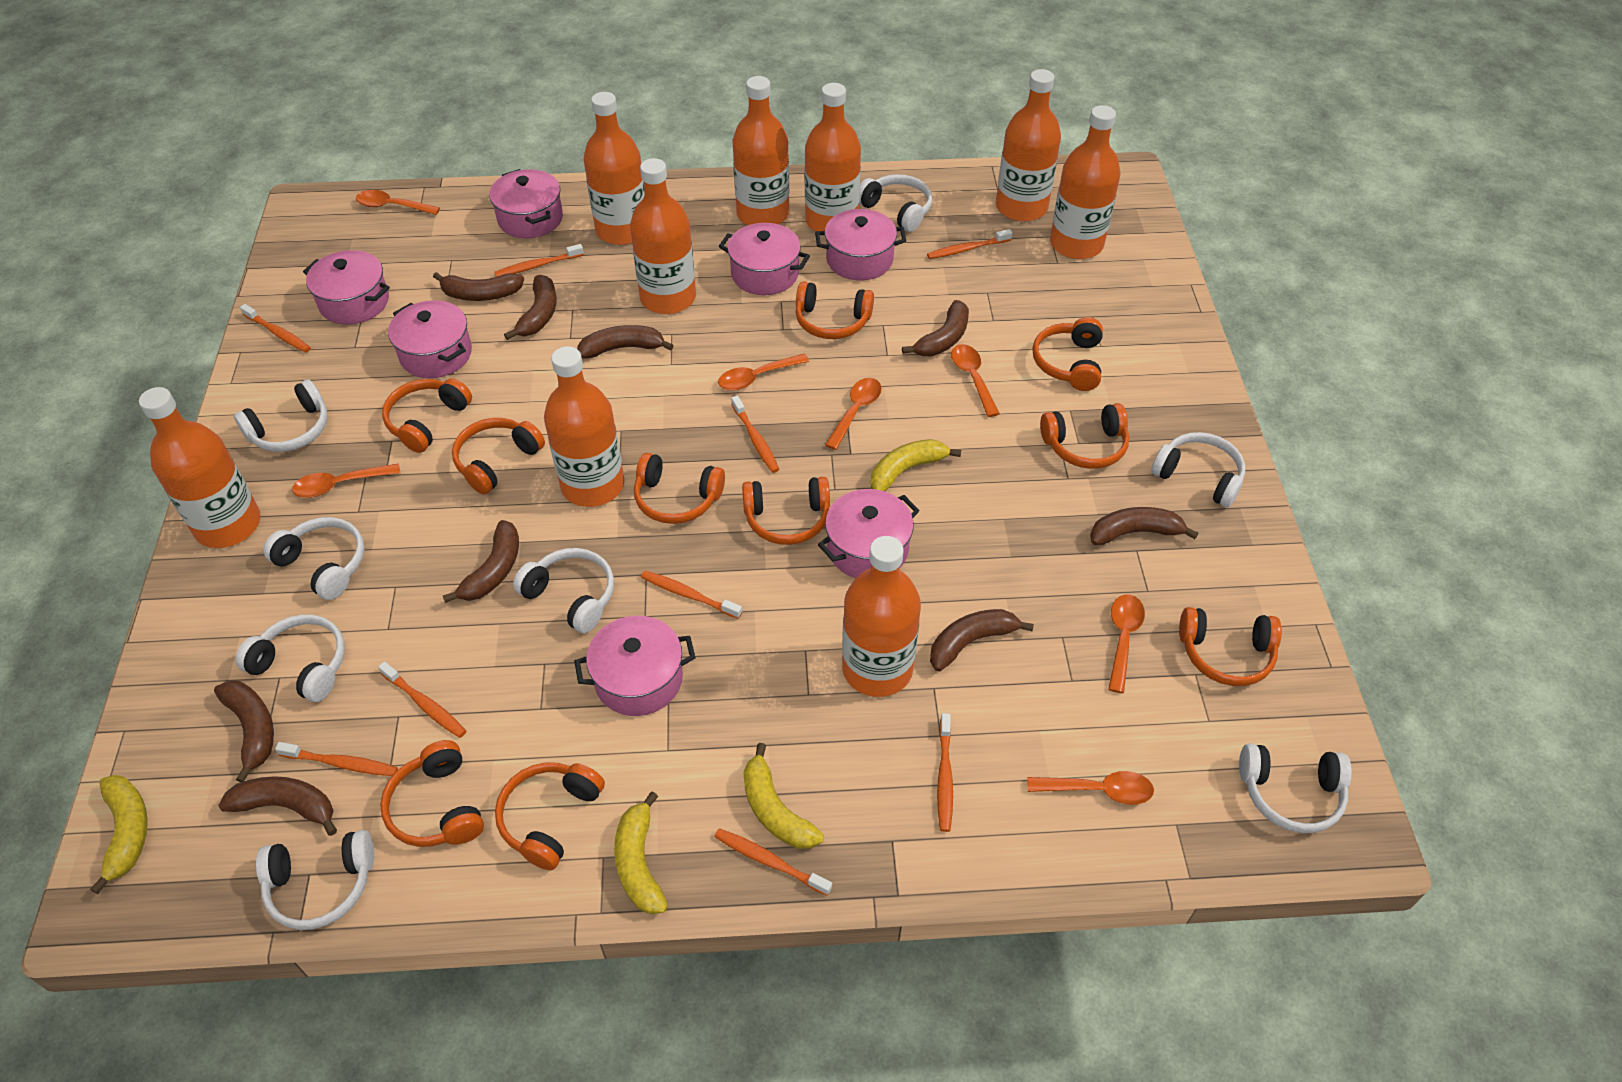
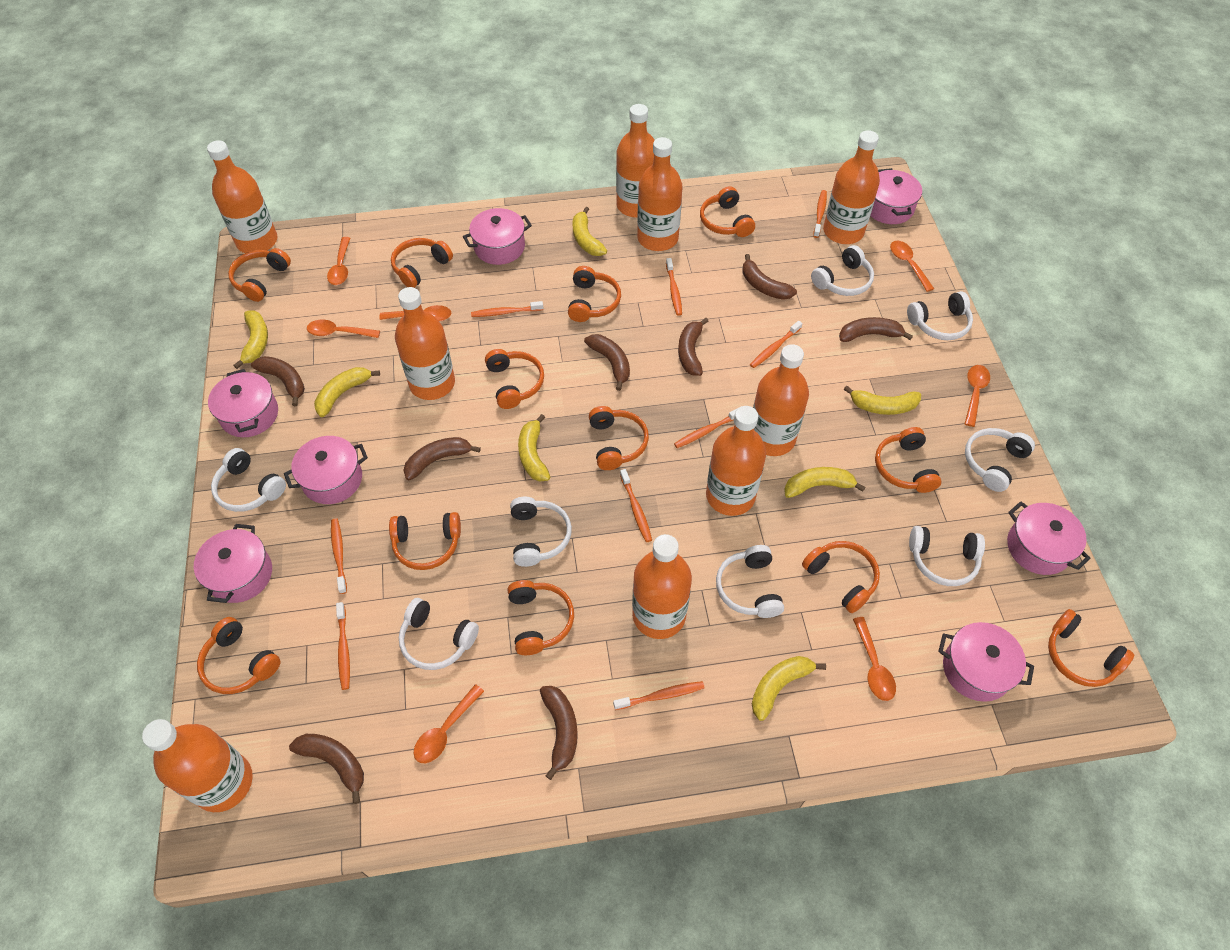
brown banana: 9 -> 8
orange headphones: 10 -> 12
yellow banana: 4 -> 7

